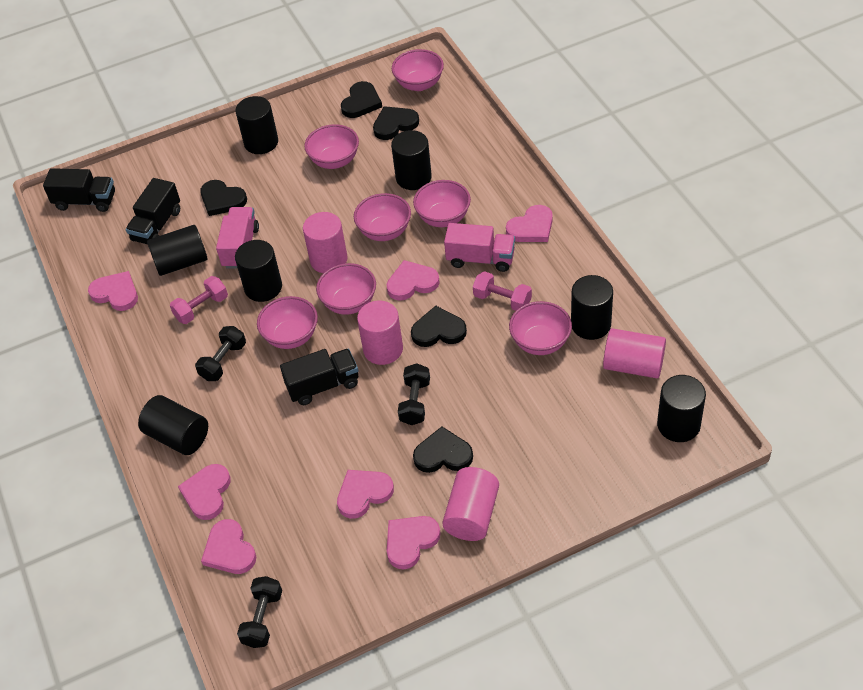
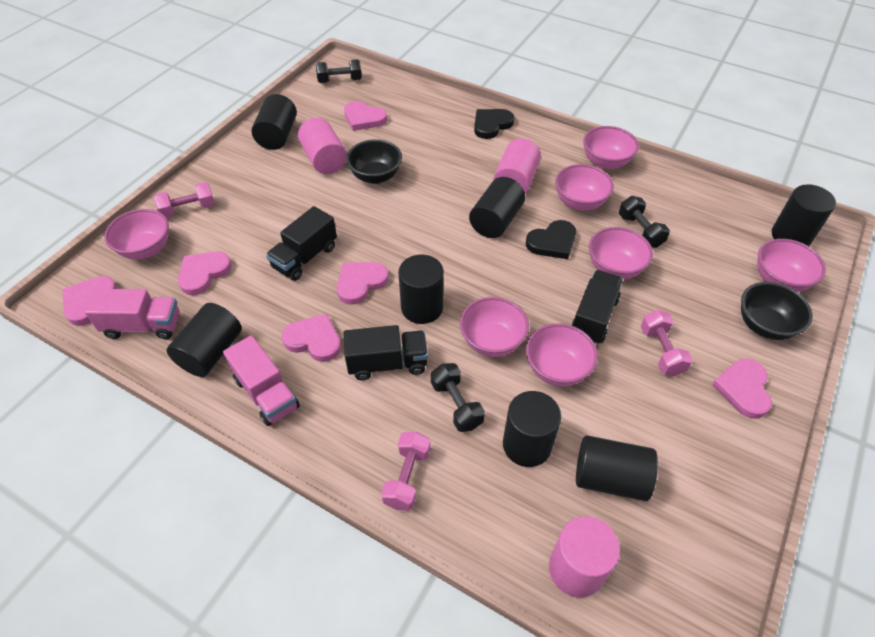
black bowl: 0 -> 2
black heart: 5 -> 2
pink cylinder: 4 -> 3
pink dumbbell: 2 -> 3
pink heart: 7 -> 6

